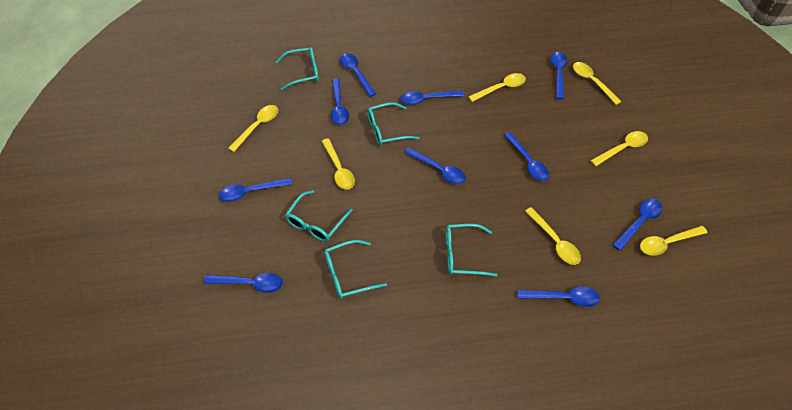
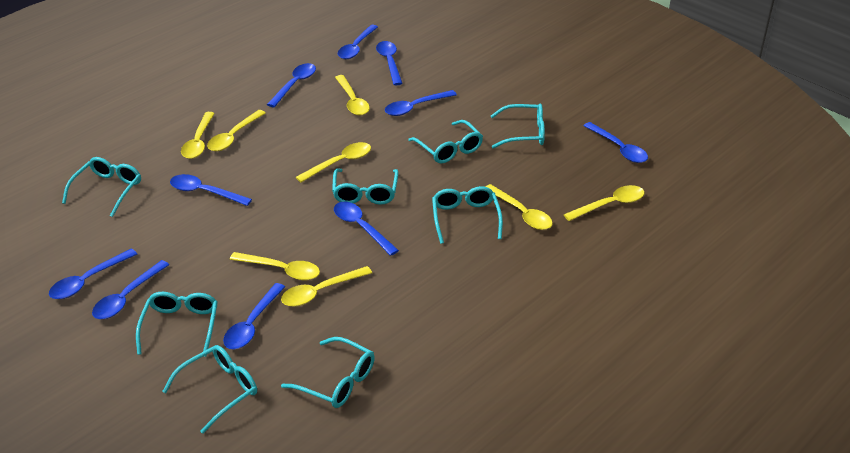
turquoise glasses: 5 -> 8
yellow spoon: 7 -> 8

